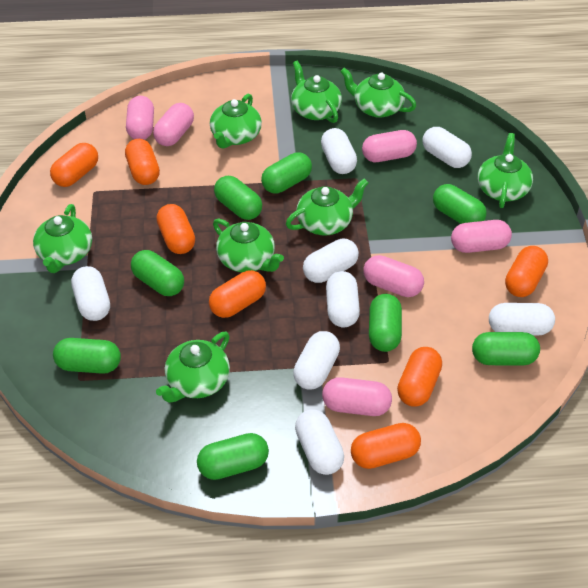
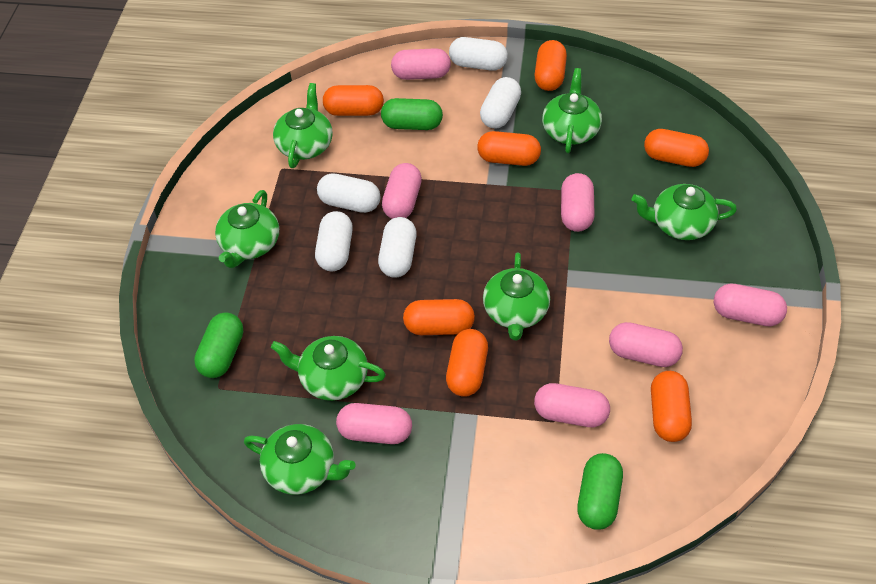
green capsule: 8 -> 3
green teapot: 8 -> 7
pink capsule: 6 -> 7
white capsule: 8 -> 5

